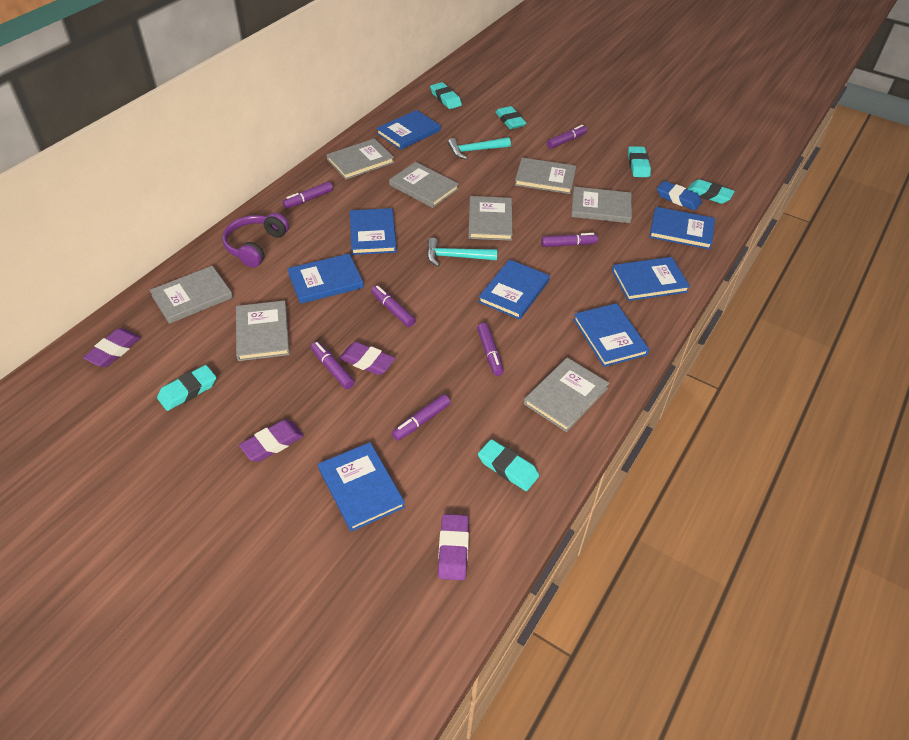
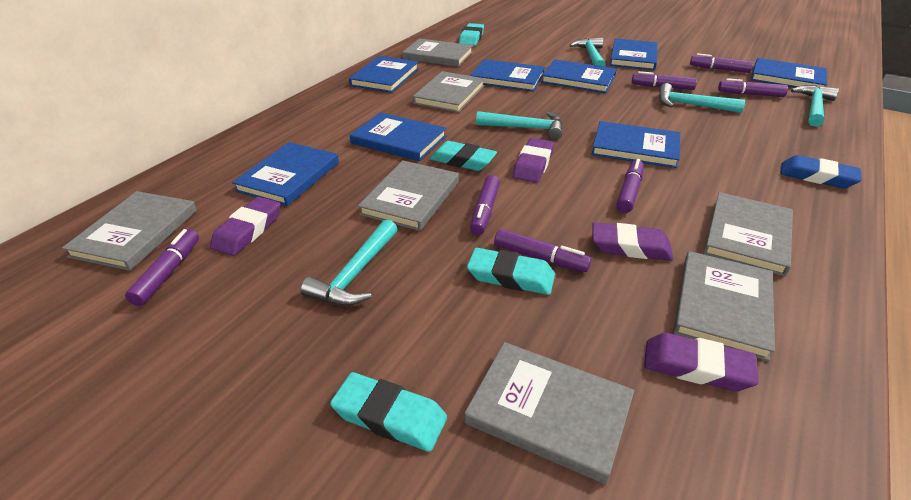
grey book: 8 -> 7
purple headphones: 1 -> 0
turquoise eraser: 6 -> 4
turquoise hammer: 2 -> 5

